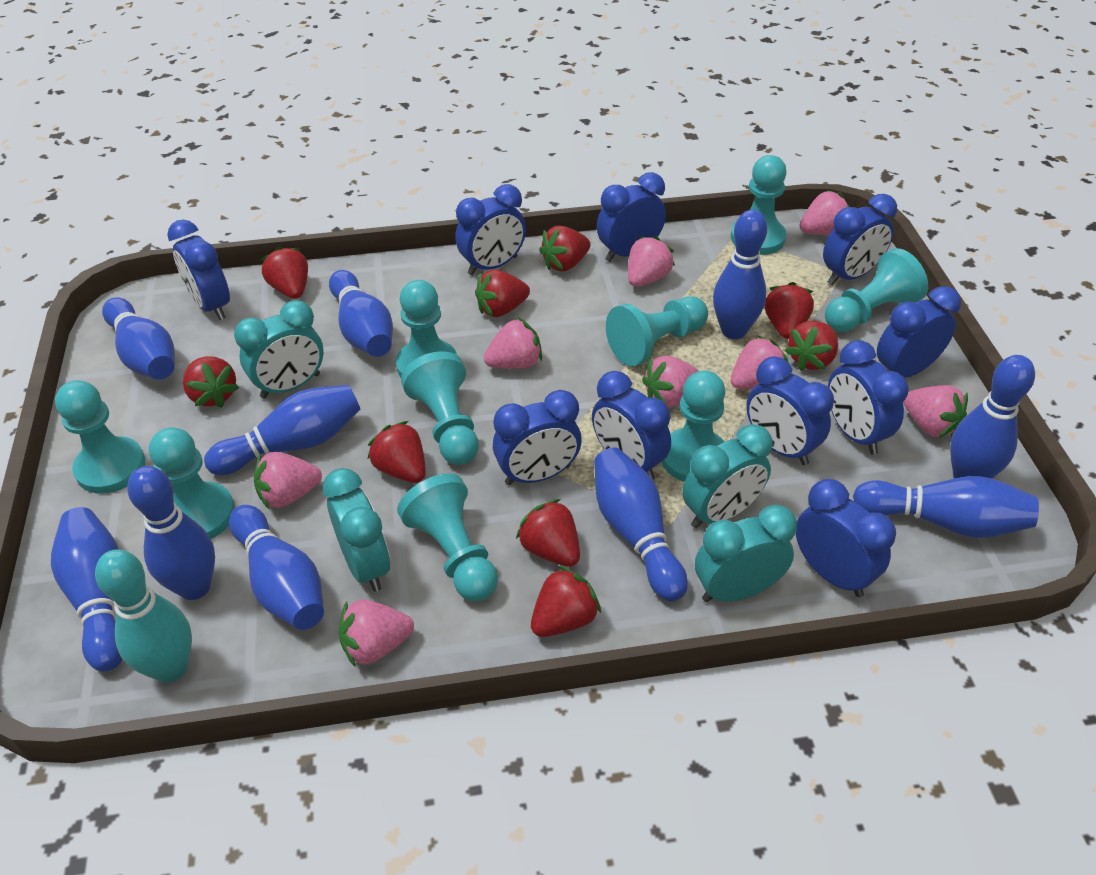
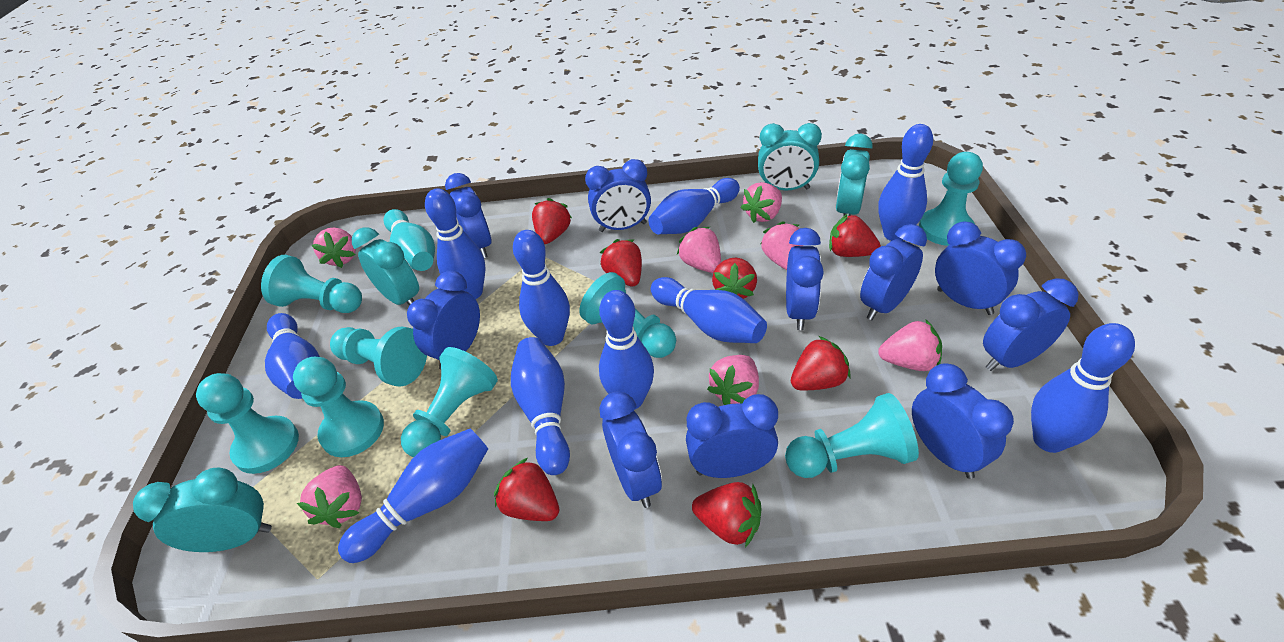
pink strawberry: 8 -> 7
red strawberry: 9 -> 7
turquoise pawn: 9 -> 8

